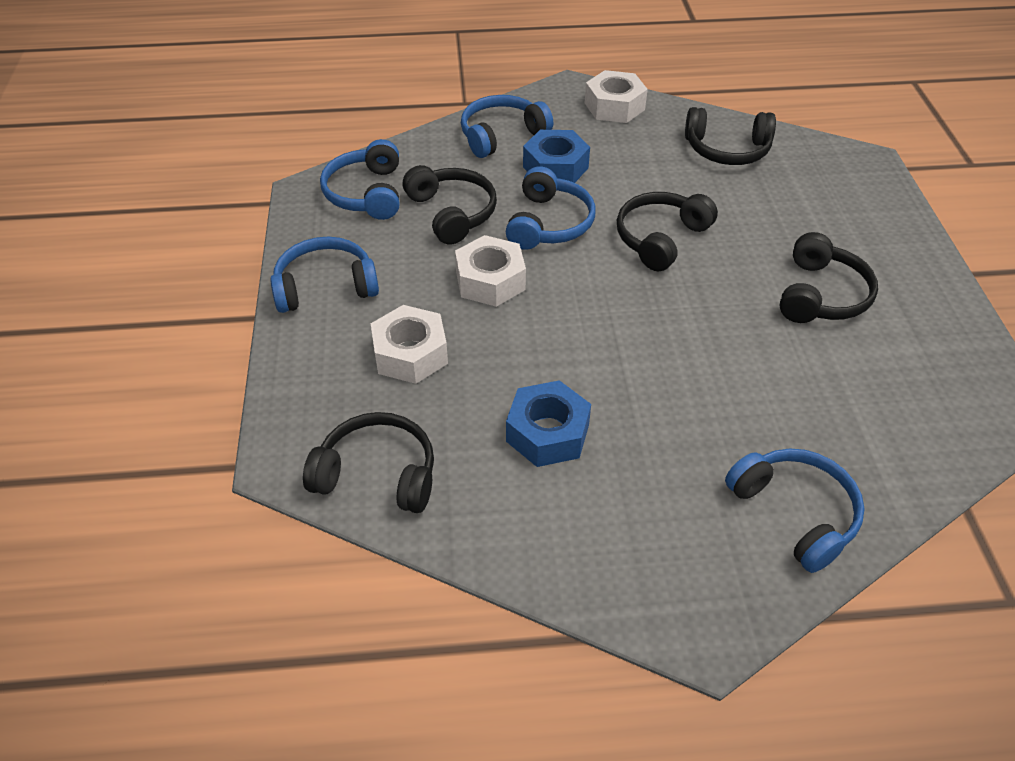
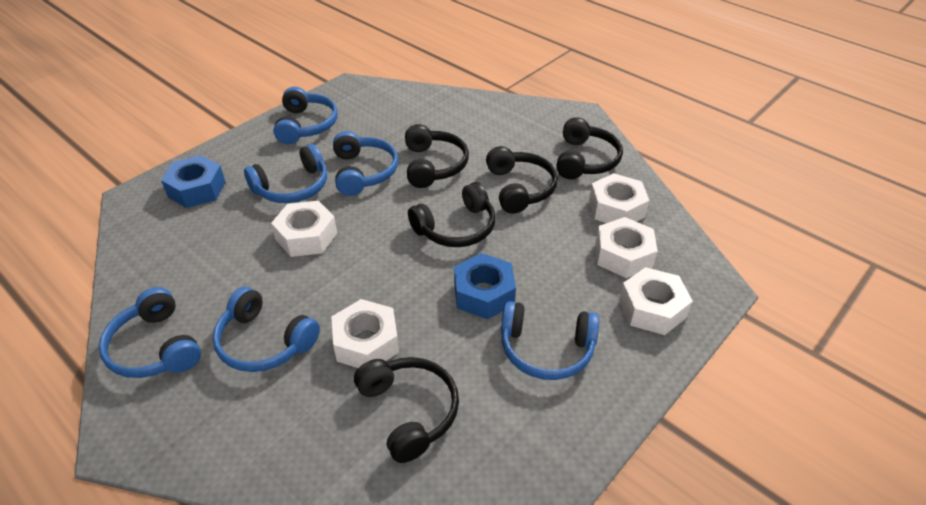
blue headphones: 5 -> 6
white nut: 3 -> 5

